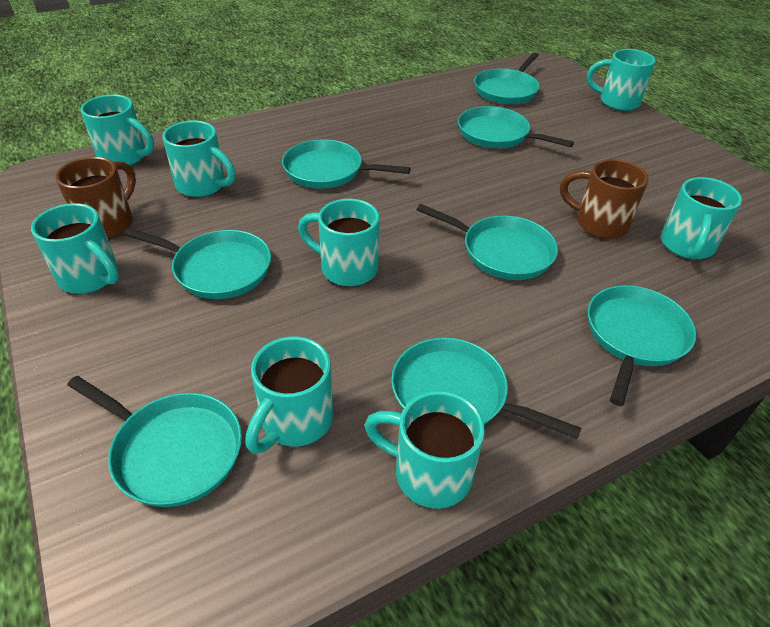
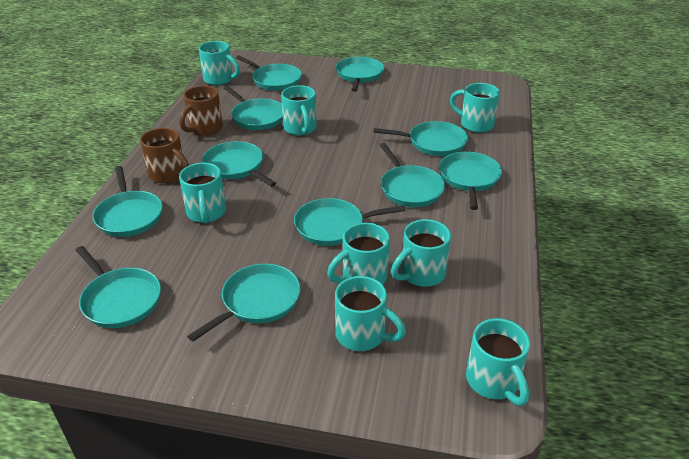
turquoise pan: 8 -> 11

